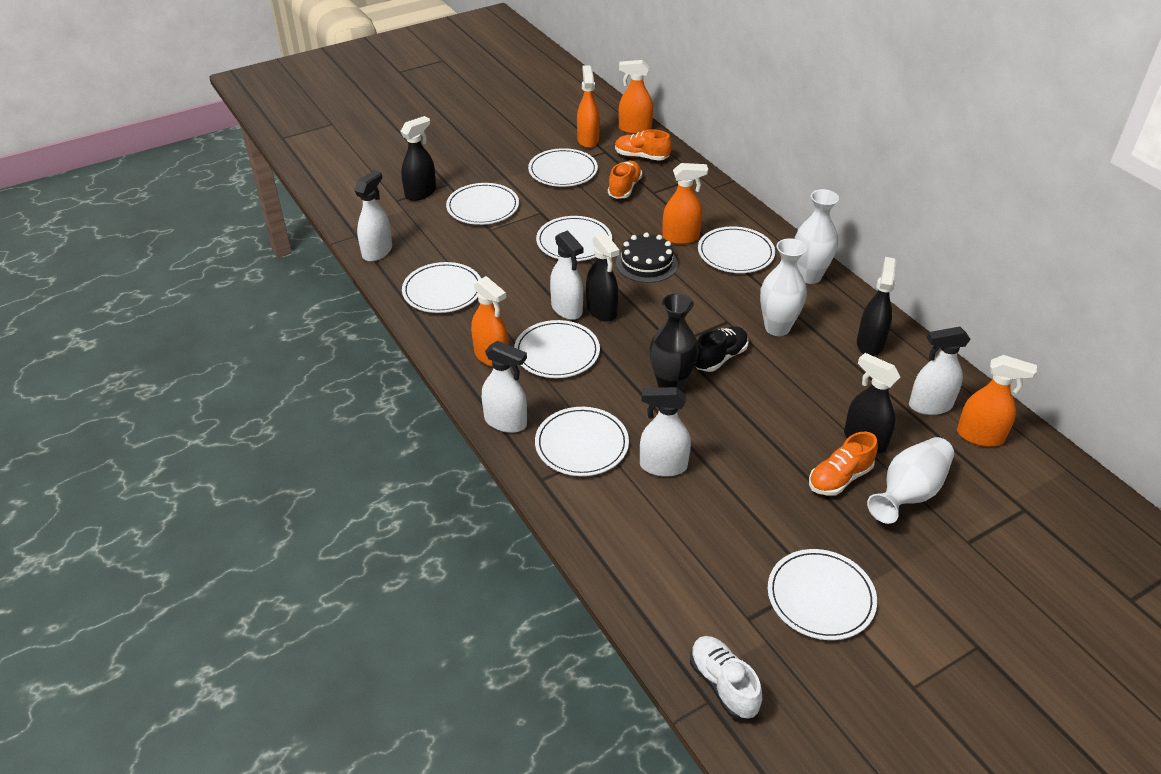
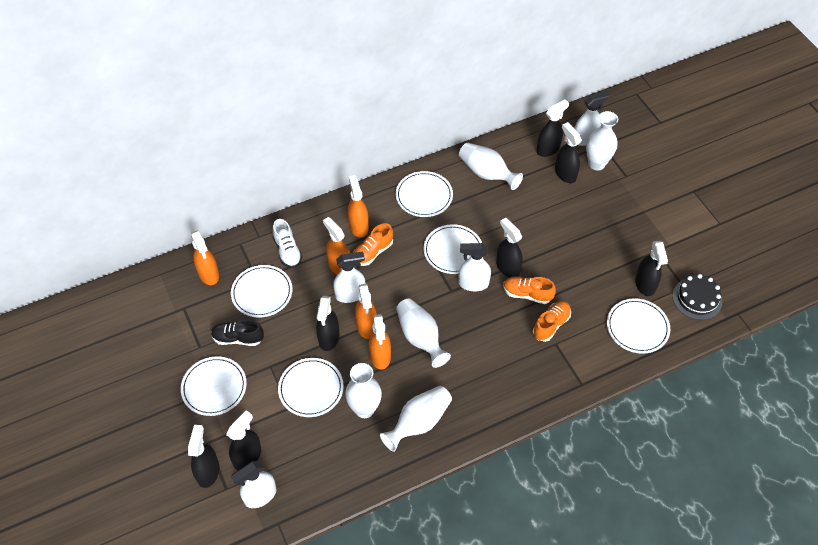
black spray bottle: 4 -> 7
black vase: 1 -> 0
white plate: 8 -> 6
white spray bottle: 5 -> 4
white vase: 3 -> 5

